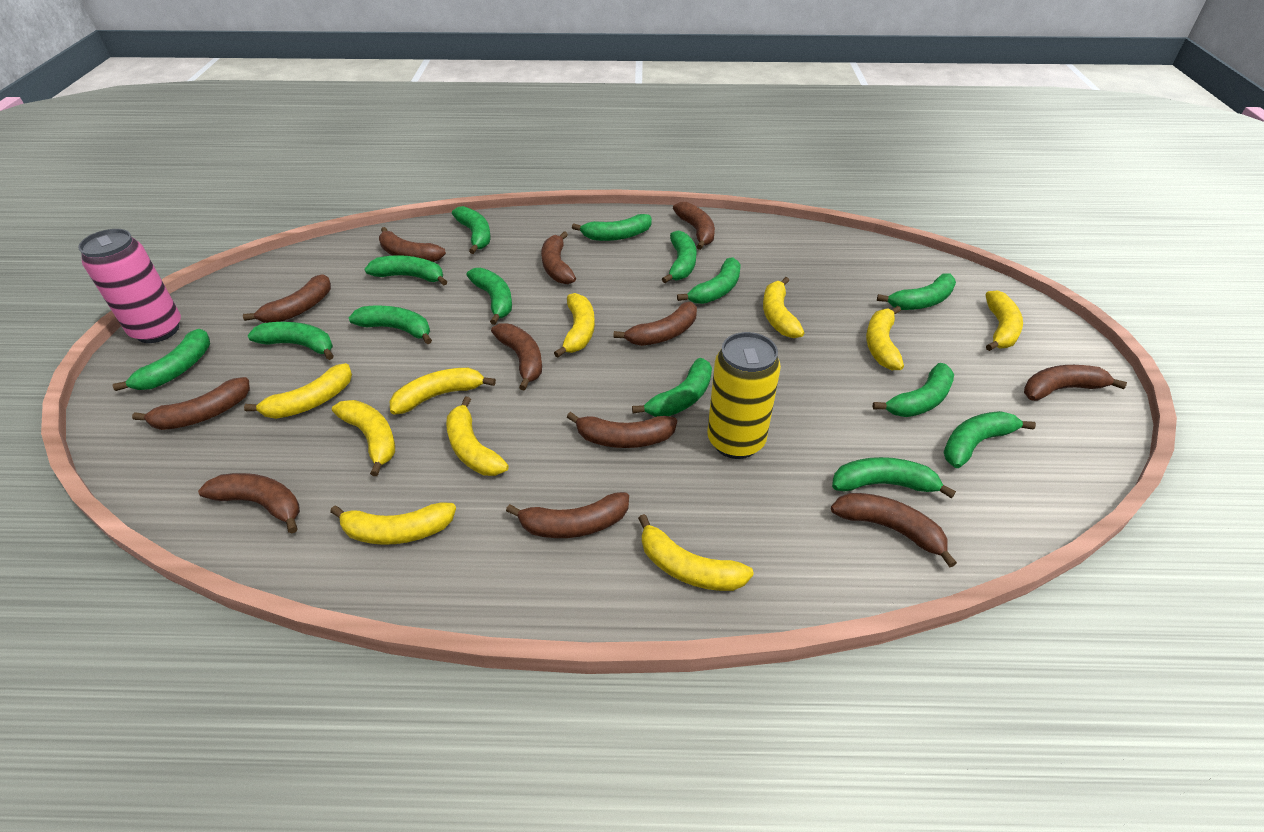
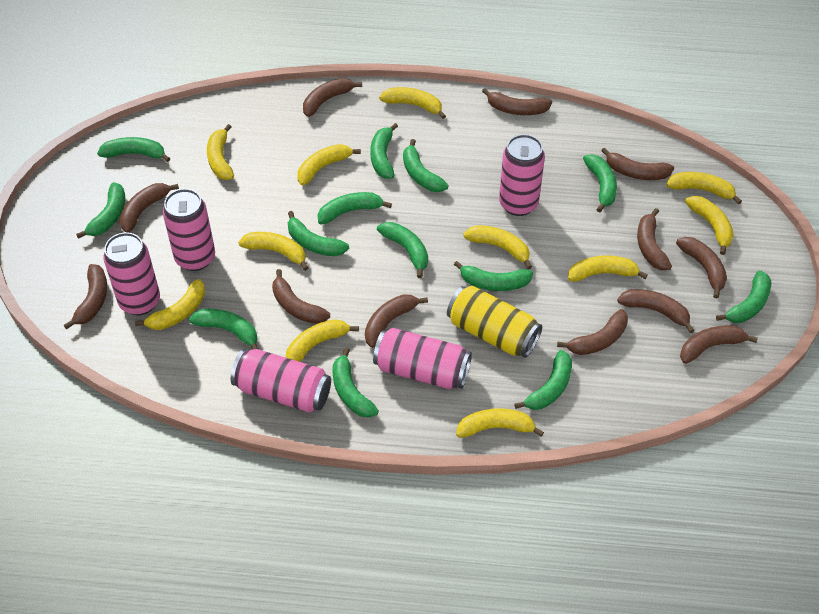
green banana: 14 -> 13
pink can: 1 -> 5
yellow banana: 10 -> 11

